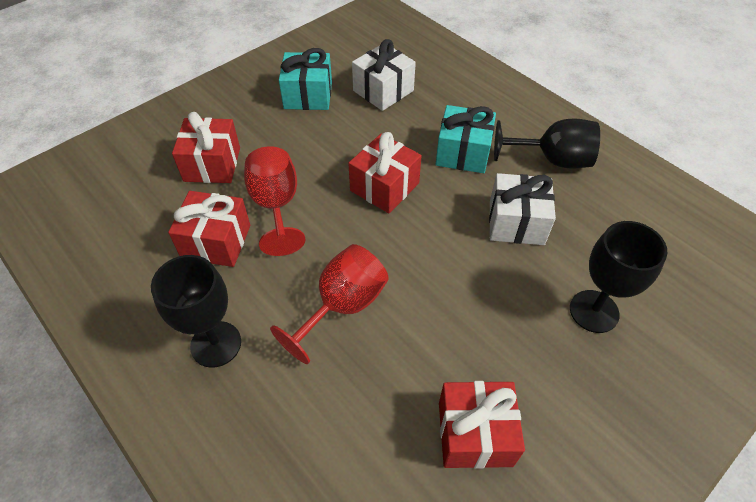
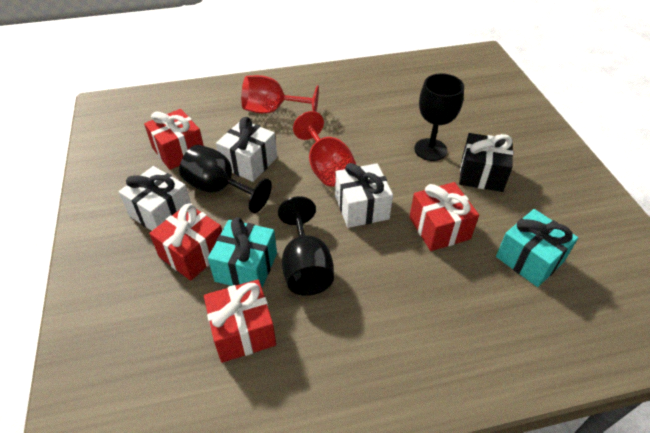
black gift: 0 -> 1
white gift: 2 -> 3

